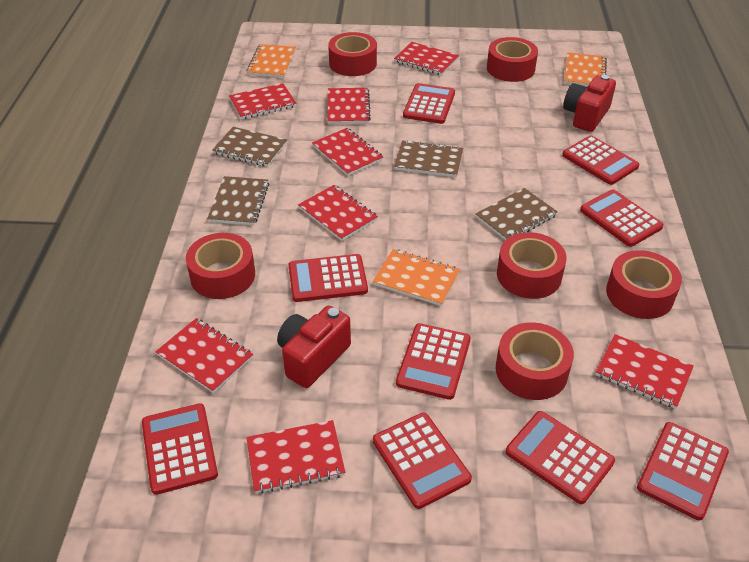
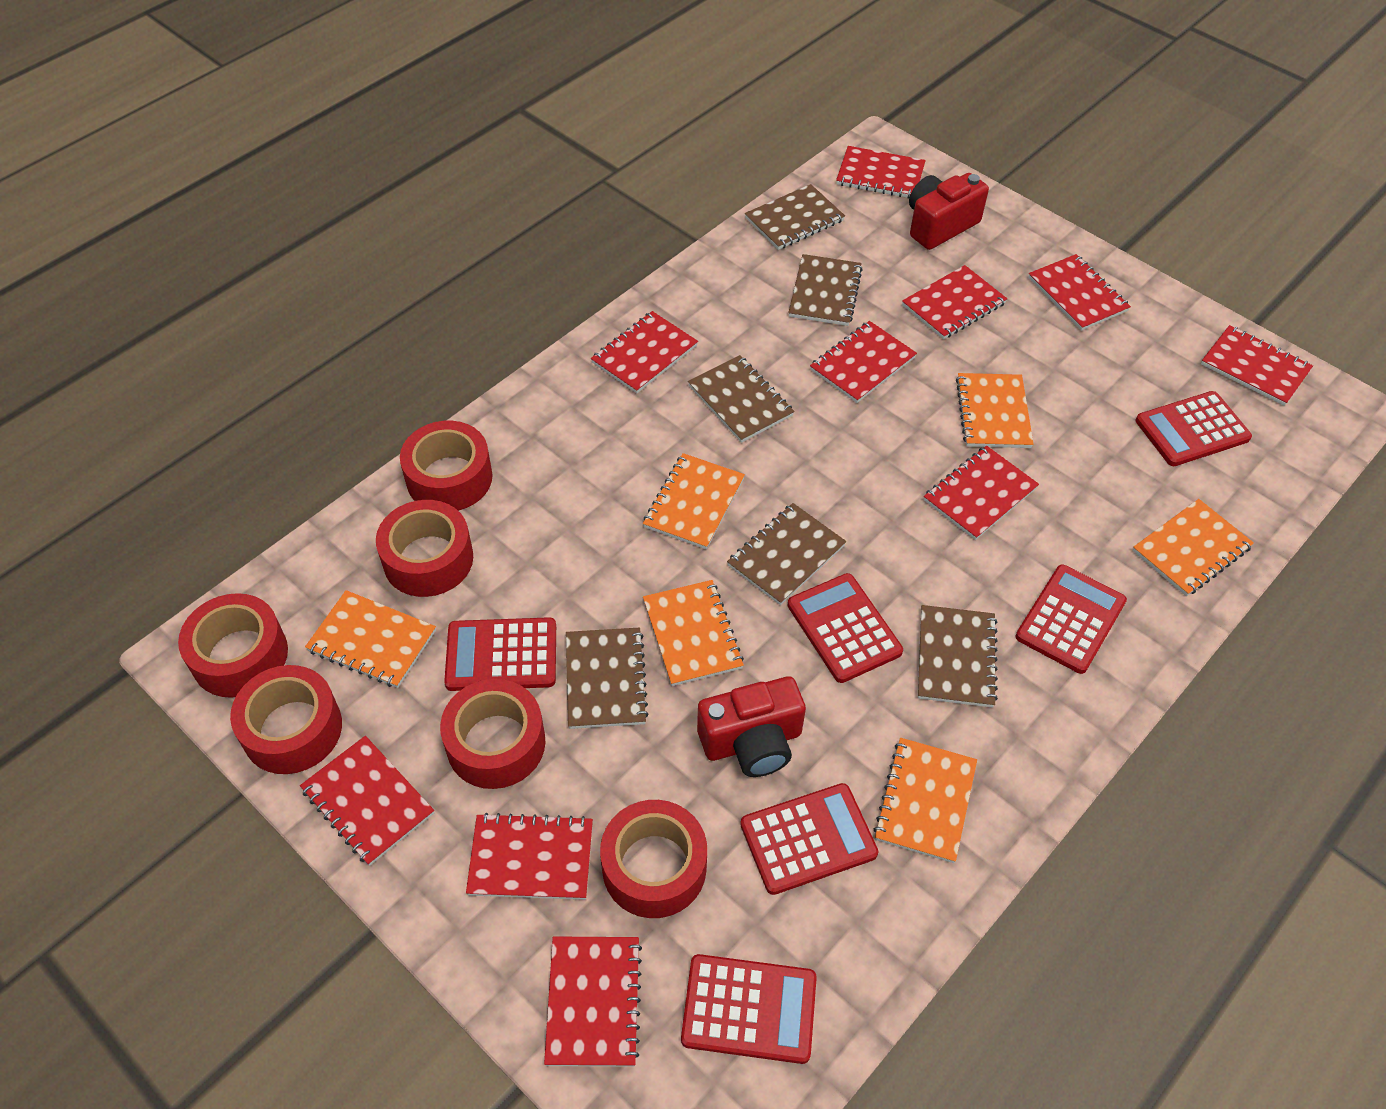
brown notebook: 4 -> 6
orange notebook: 3 -> 6
red calculator: 9 -> 6
red notebook: 8 -> 10

